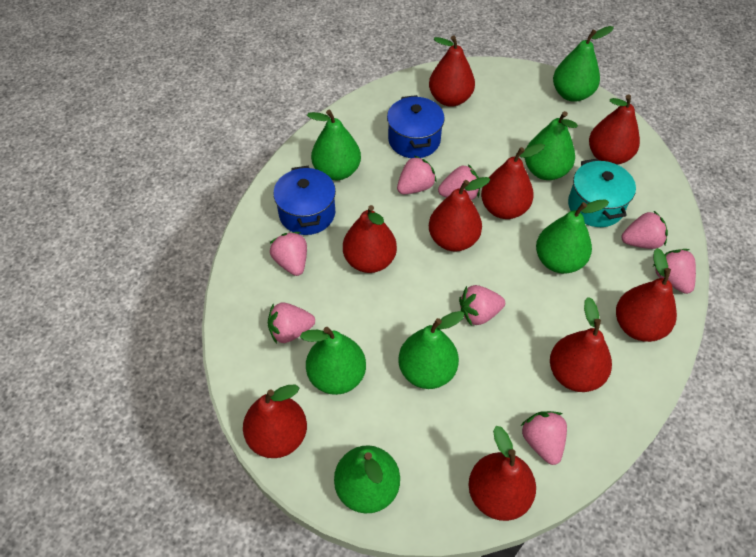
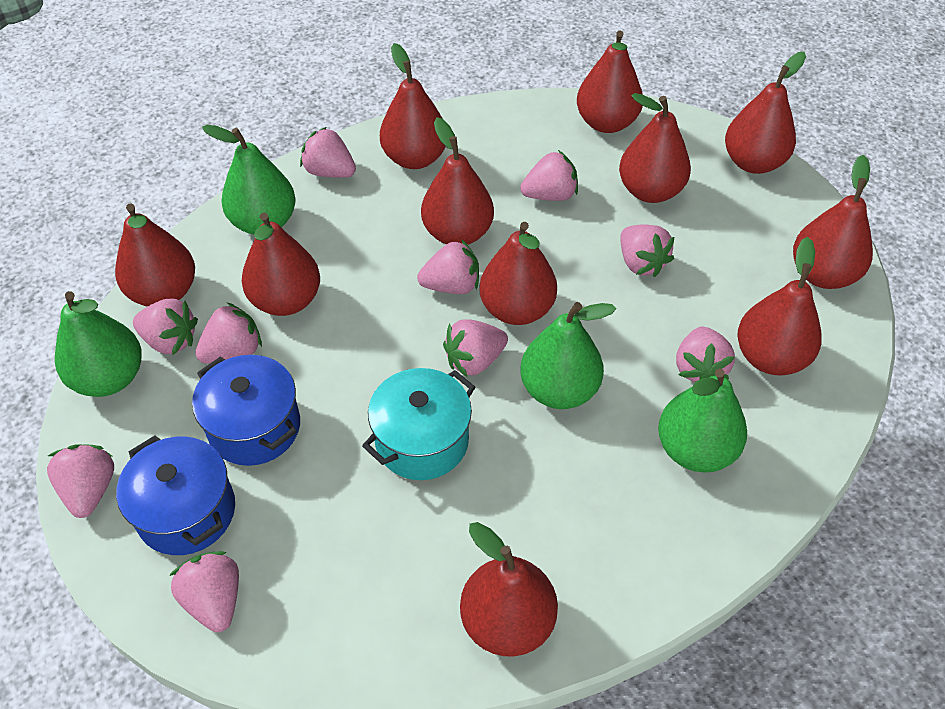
green pear: 7 -> 4
pink strawberry: 8 -> 10
red pear: 9 -> 11

